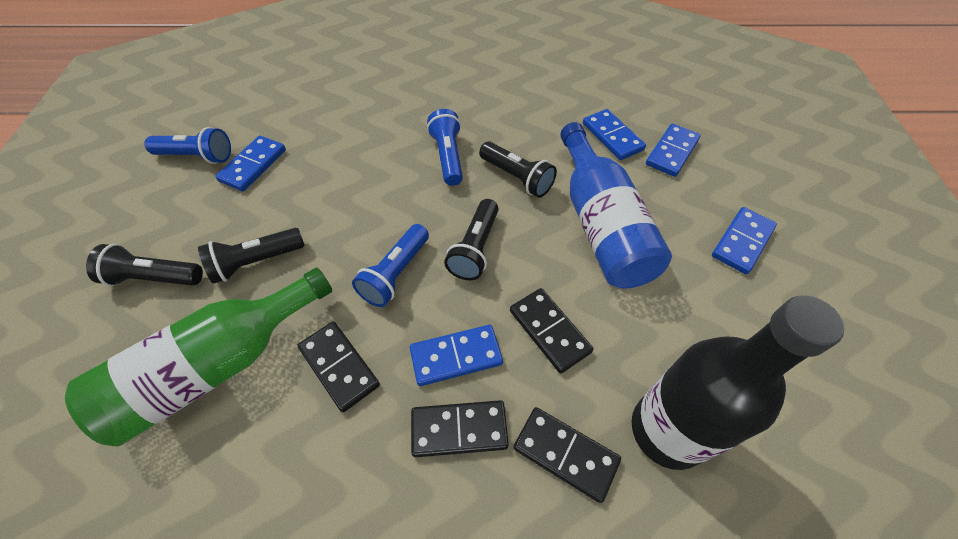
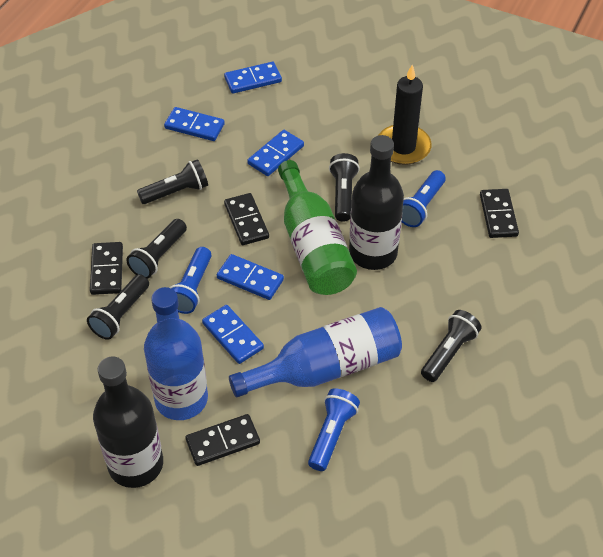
black bottle: 1 -> 2
black candle: 0 -> 1
black flashlight: 4 -> 5
blue bottle: 1 -> 2

